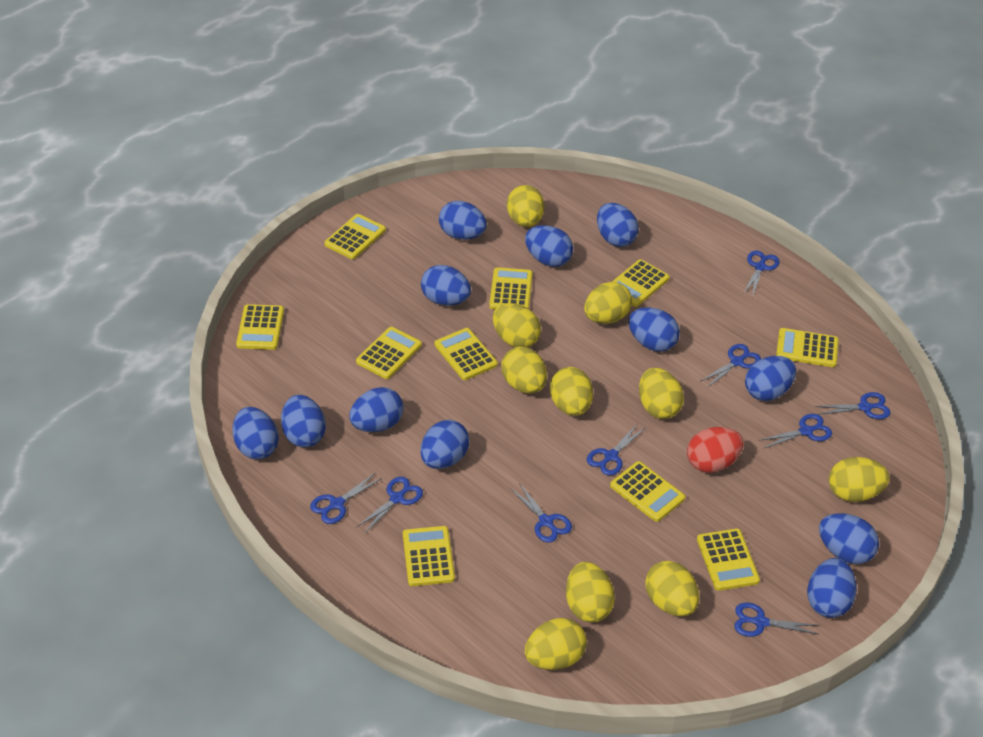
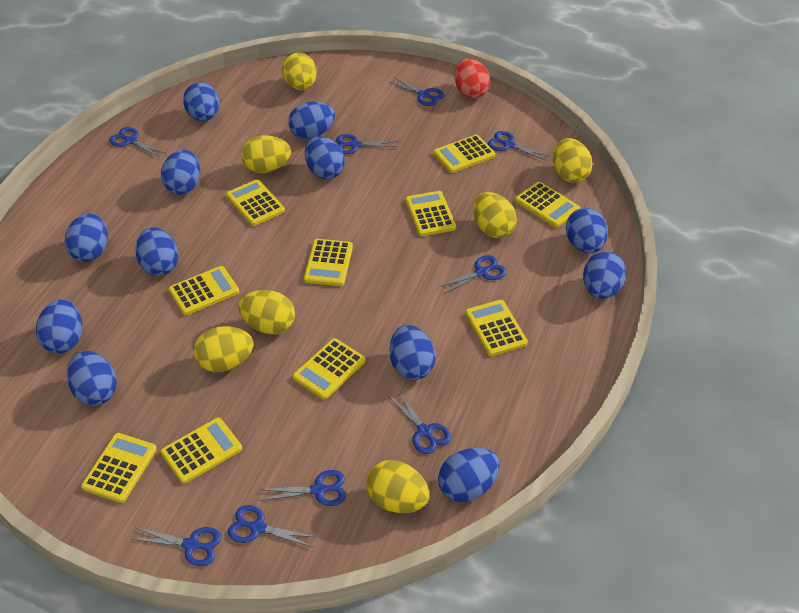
yellow egg: 10 -> 7

